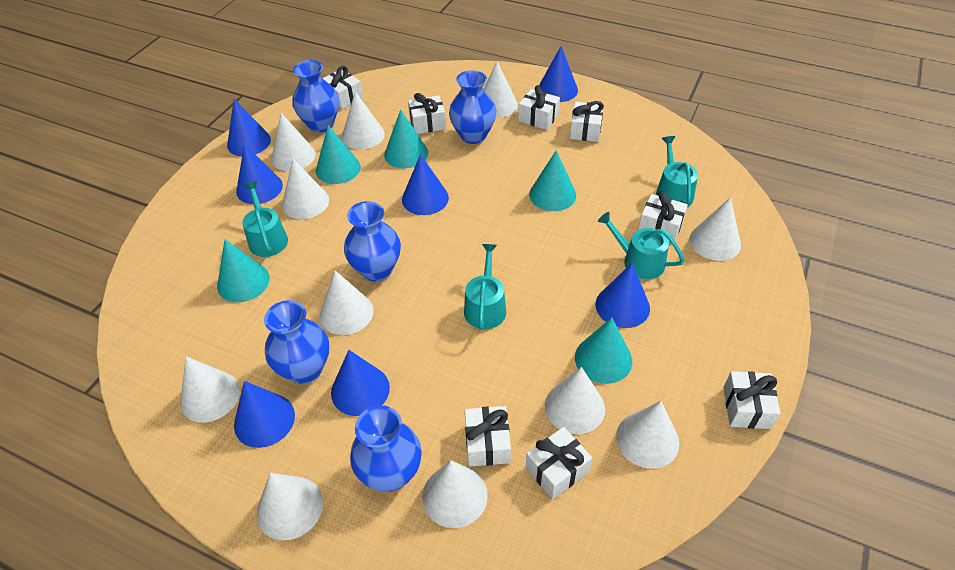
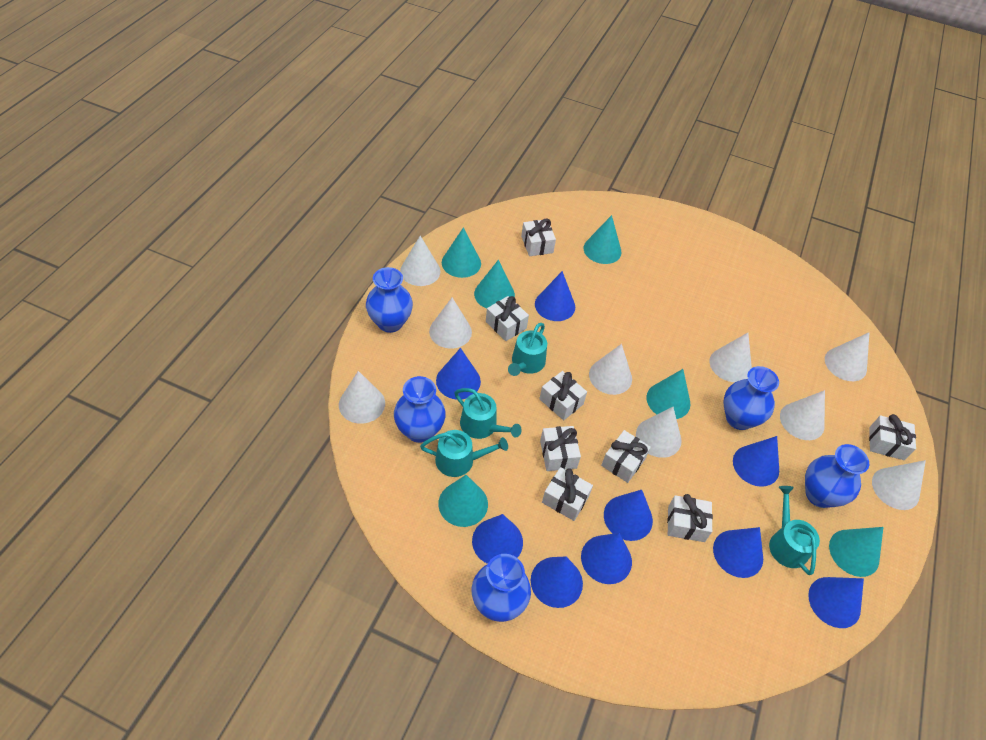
blue cone: 7 -> 9
turquoise cone: 5 -> 6
white cone: 11 -> 9

